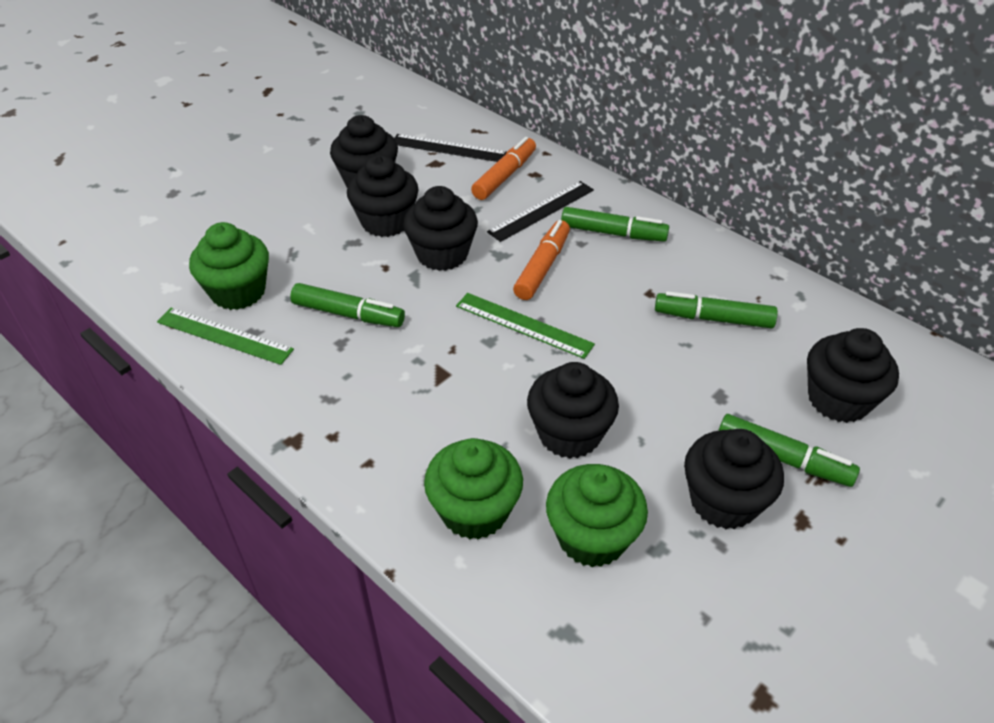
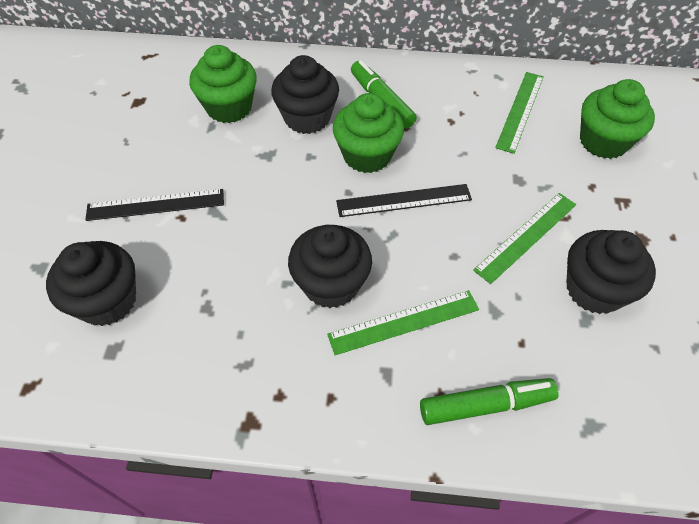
black cupcake: 6 -> 4
green marker: 4 -> 2
green ruler: 2 -> 3
orange marker: 2 -> 0

